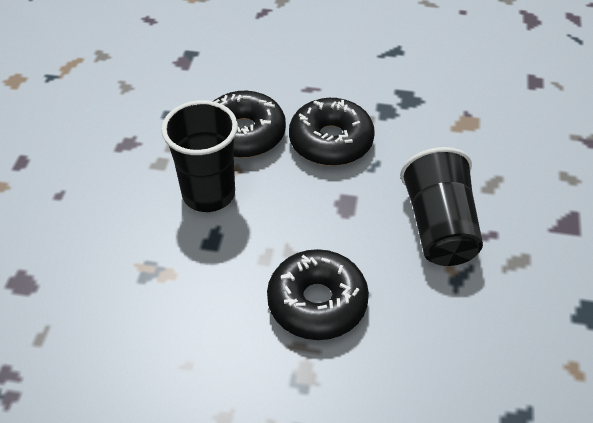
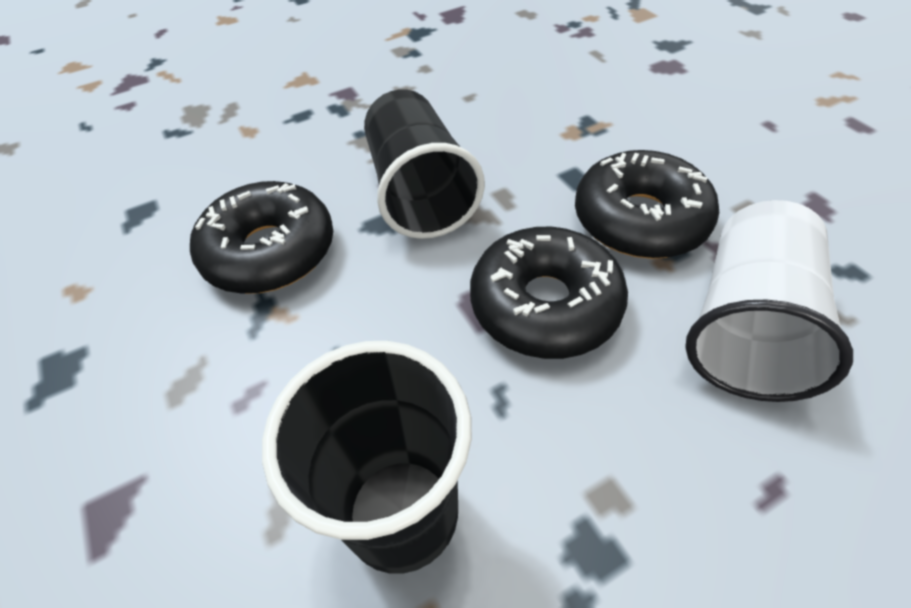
white cup: 0 -> 1

